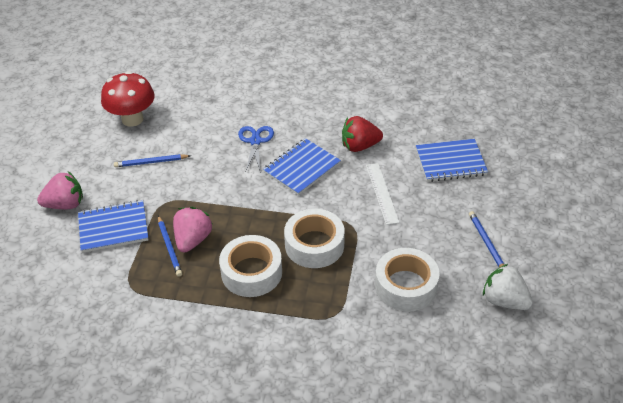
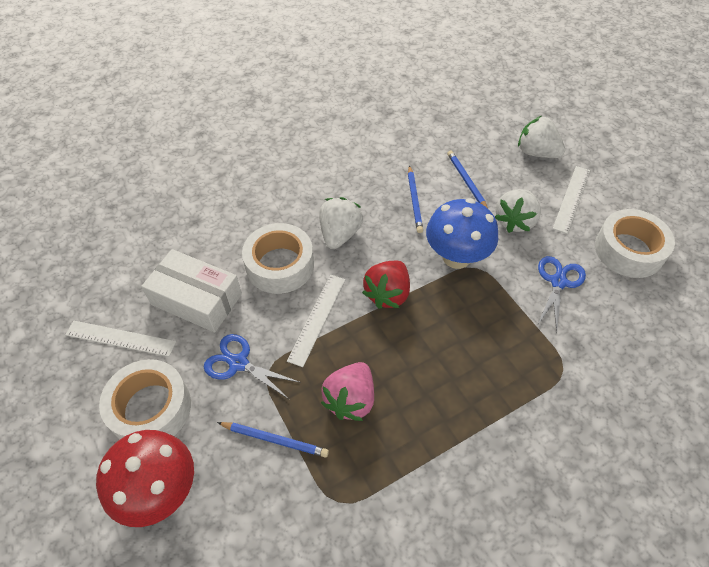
blue mushroom: 0 -> 1
blue notebook: 3 -> 0
blue scissors: 1 -> 2
pink strawberry: 2 -> 1
white box: 0 -> 1
white ruler: 1 -> 3
white strawberry: 1 -> 3

